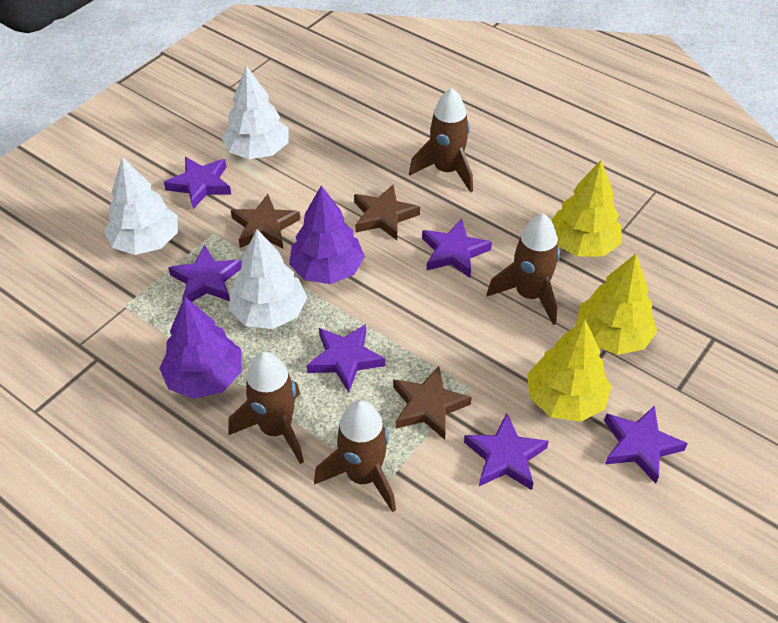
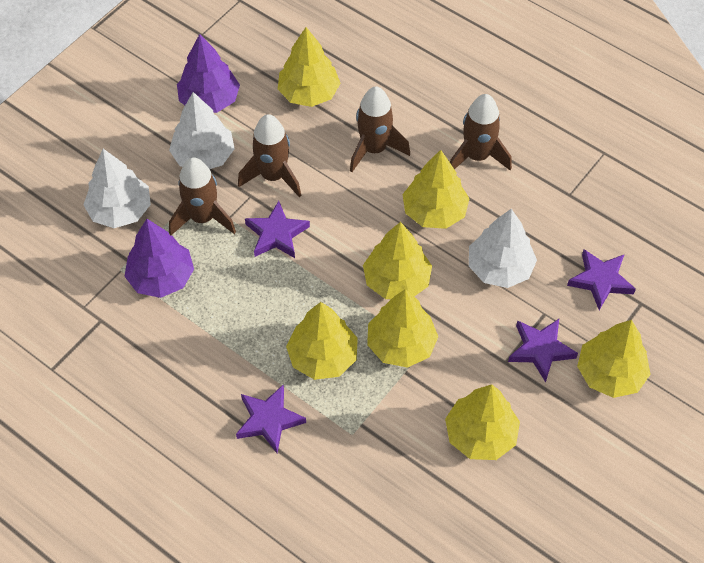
brown star: 3 -> 0
purple star: 6 -> 4
yellow tree: 3 -> 7

